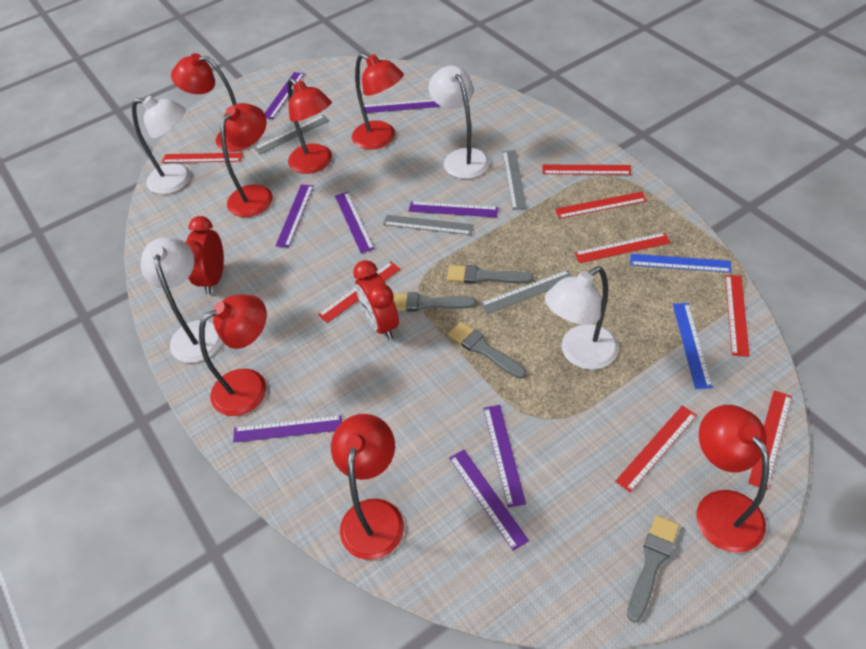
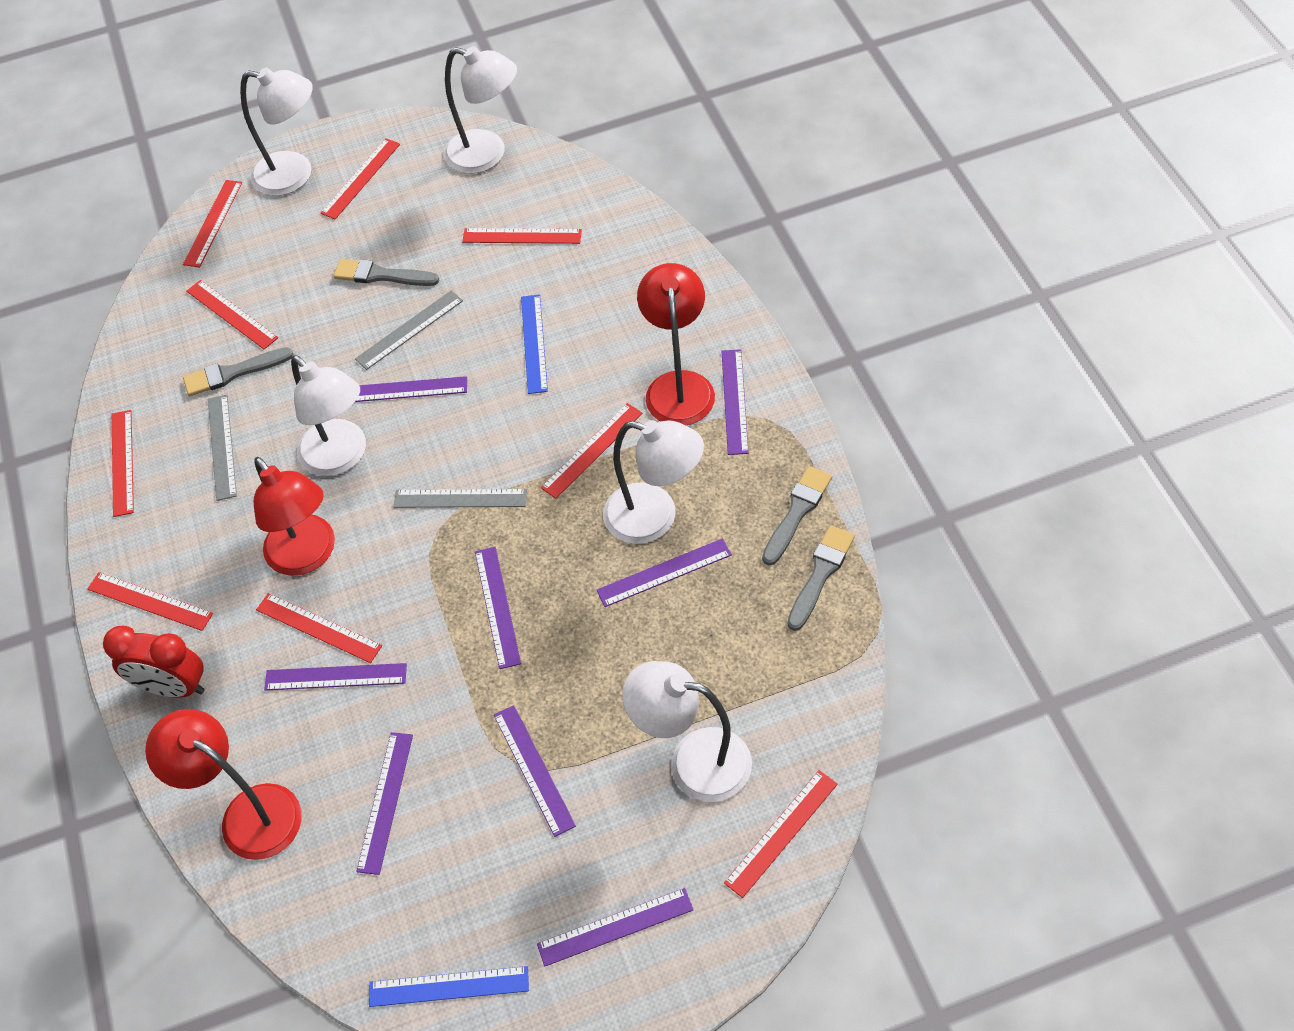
grey ruler: 4 -> 3
red clock: 2 -> 1
red lamp: 7 -> 3
red ruler: 8 -> 9
white lamp: 4 -> 5

